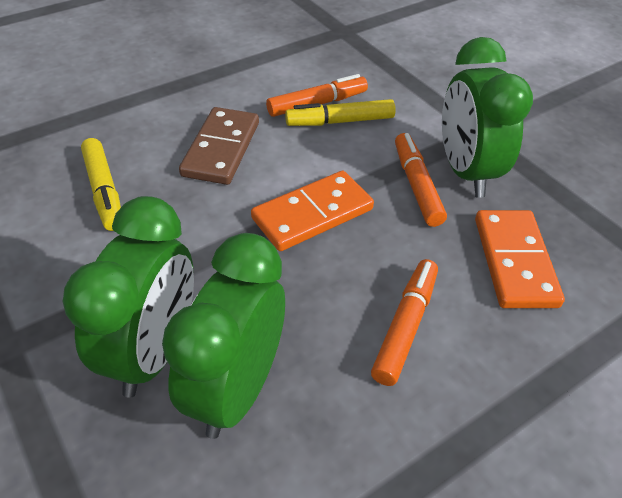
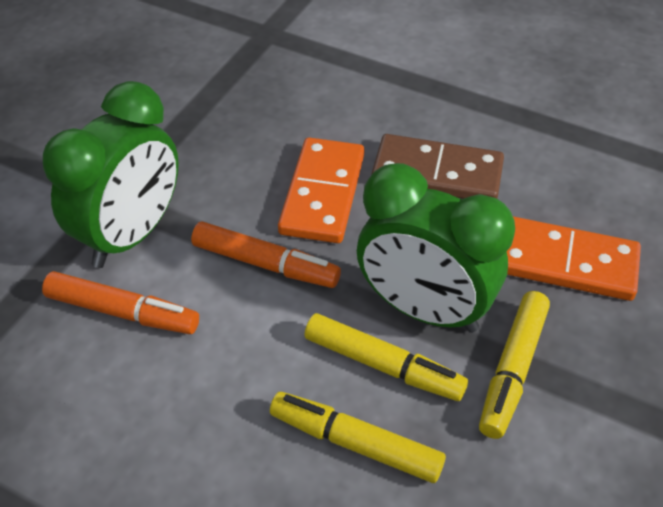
green clock: 3 -> 2
orange marker: 3 -> 2
yellow marker: 2 -> 3

